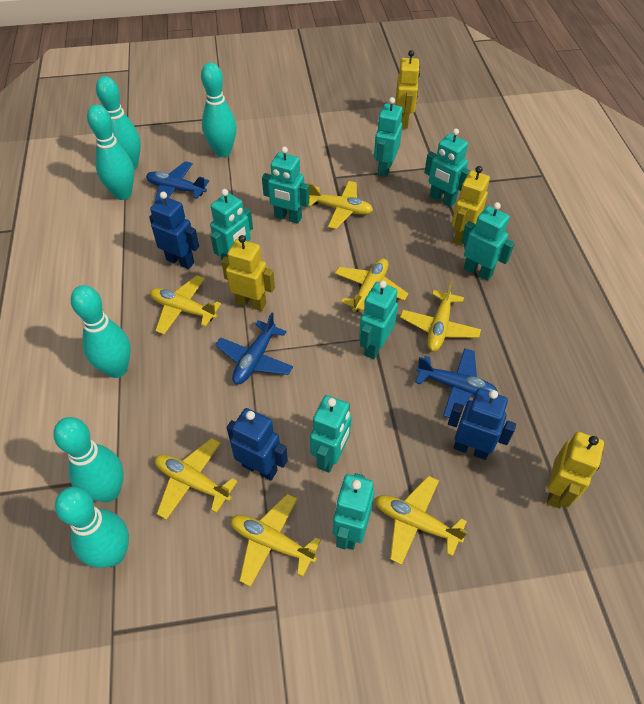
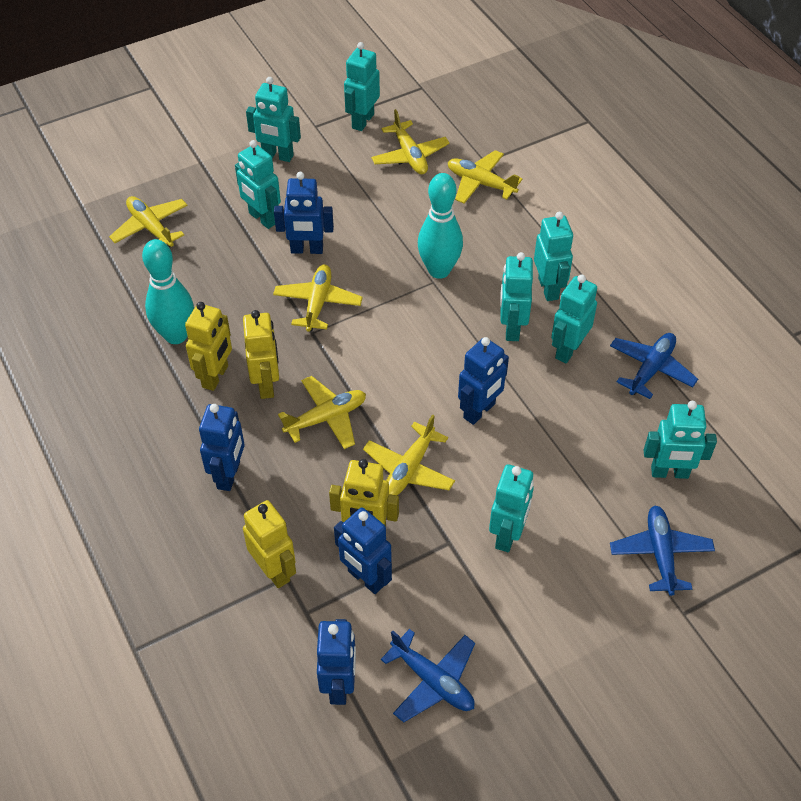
blue robot: 3 -> 5
turquoise bowling pin: 6 -> 2
yellow plane: 7 -> 6

